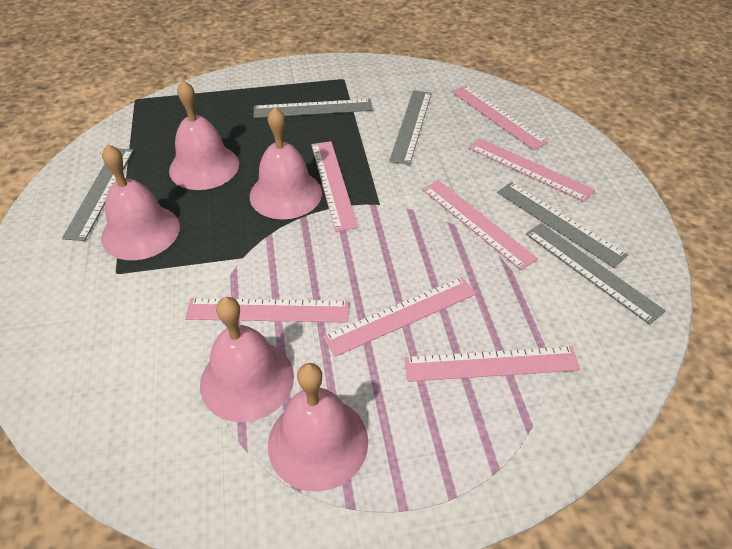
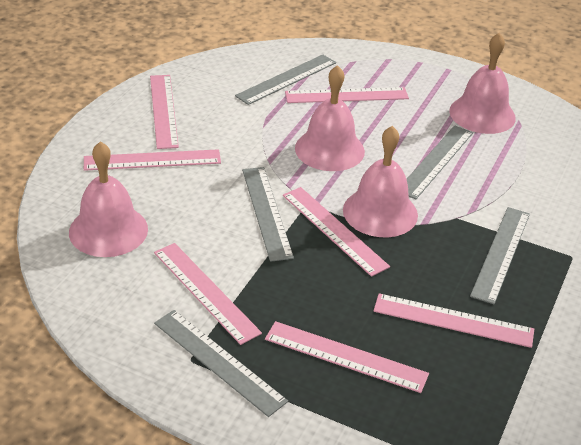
pink bell: 5 -> 4

